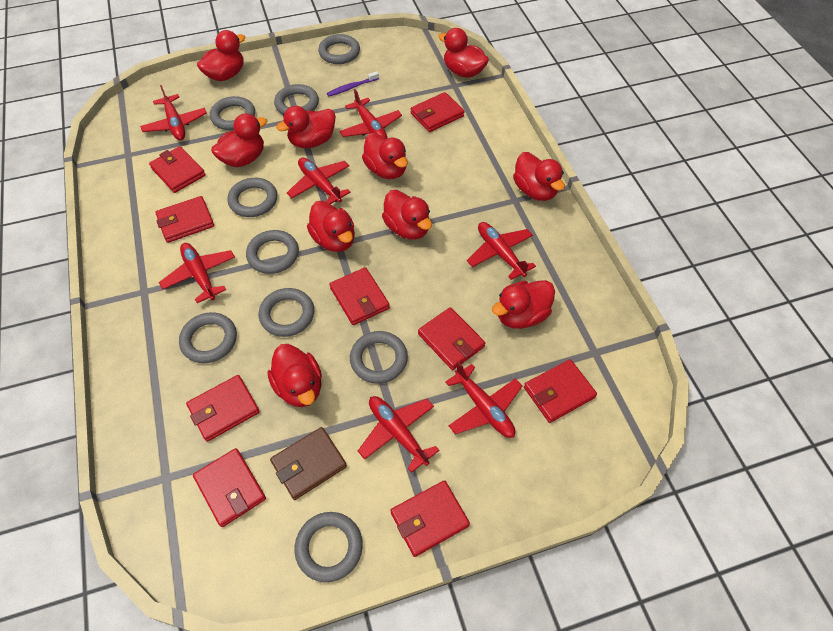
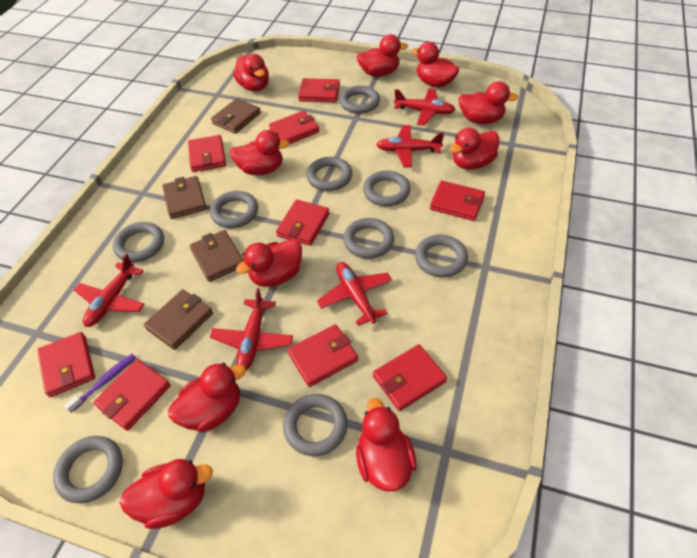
brown wallet: 1 -> 4
red plane: 7 -> 5

